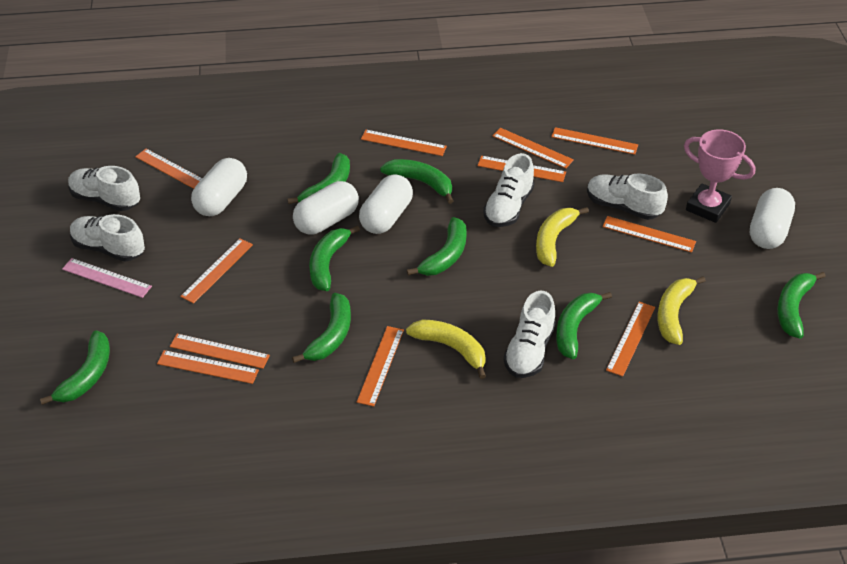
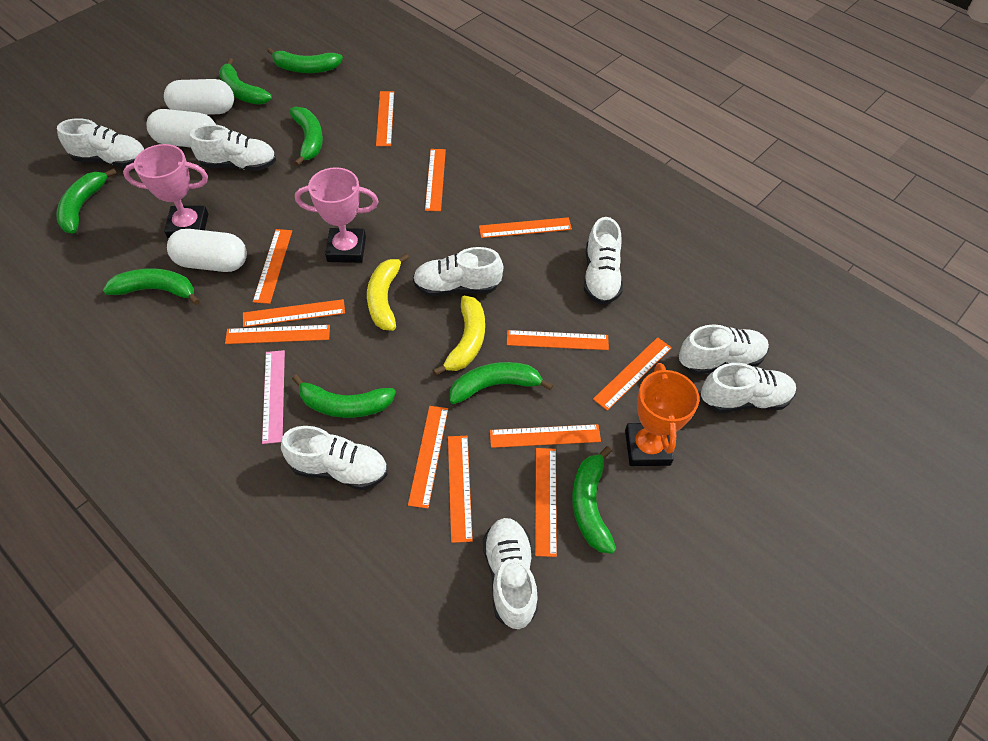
orange ruler: 11 -> 12
orange trophy: 0 -> 1
pink trophy: 1 -> 2
white capsule: 4 -> 3
white shoe: 5 -> 8
yellow banana: 3 -> 2

